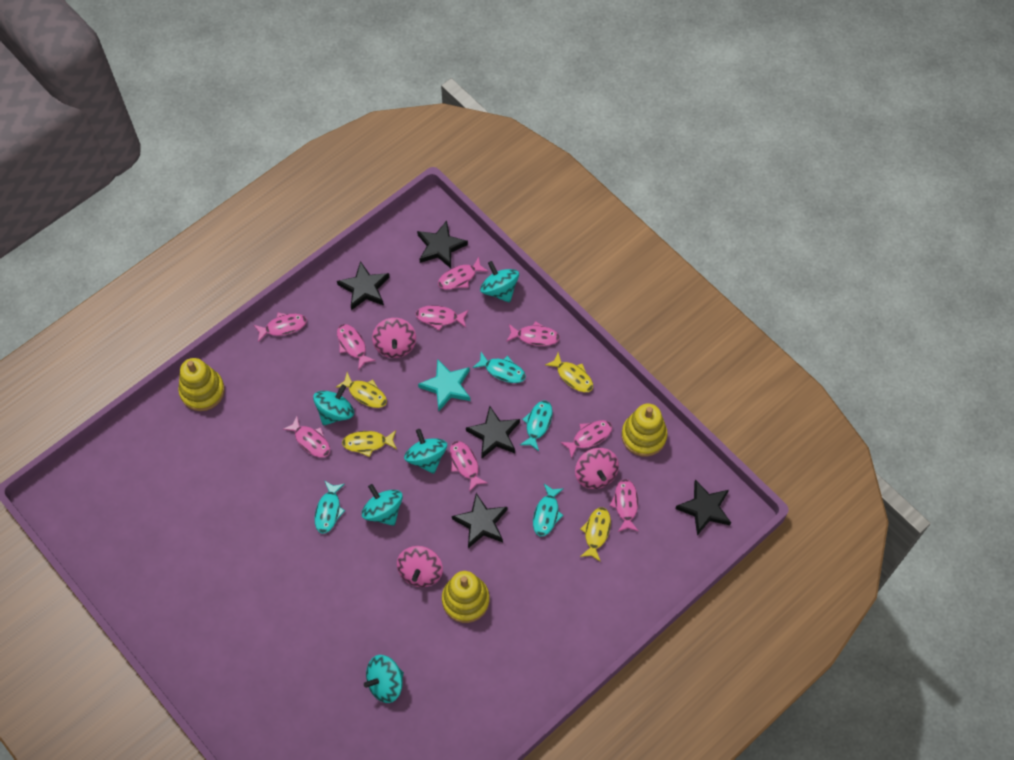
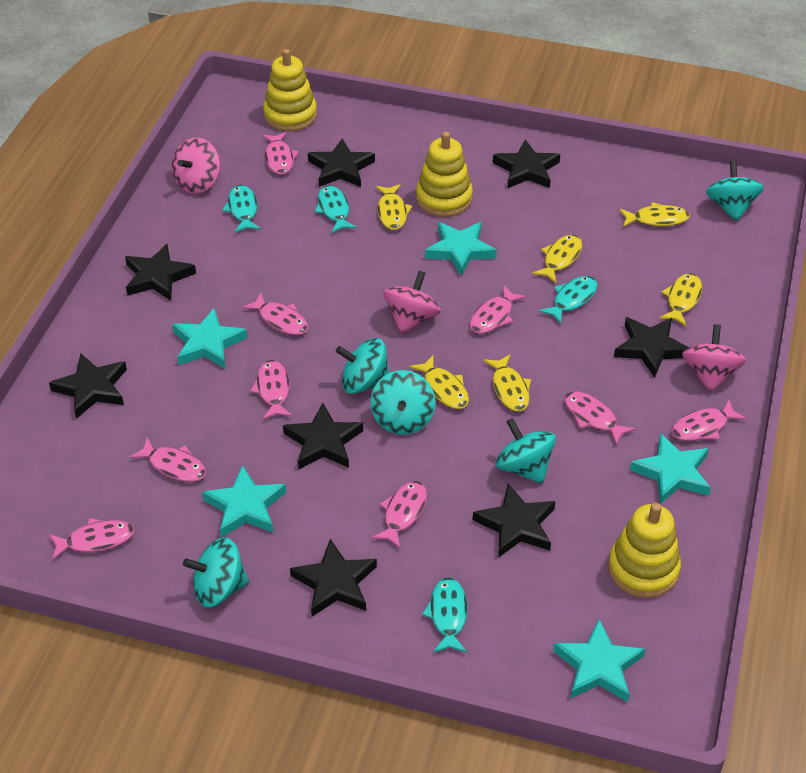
black star: 5 -> 8
turquoise star: 1 -> 5
yellow fish: 4 -> 6

